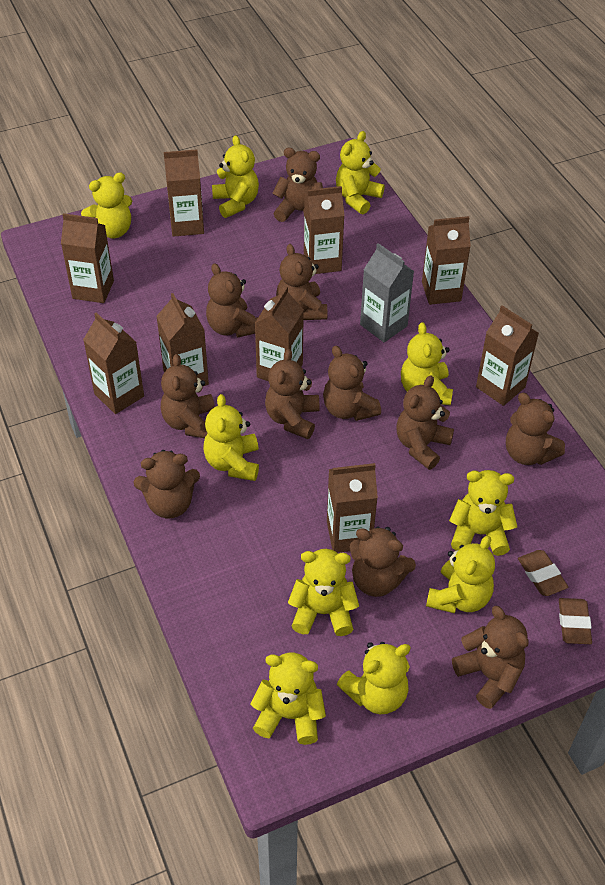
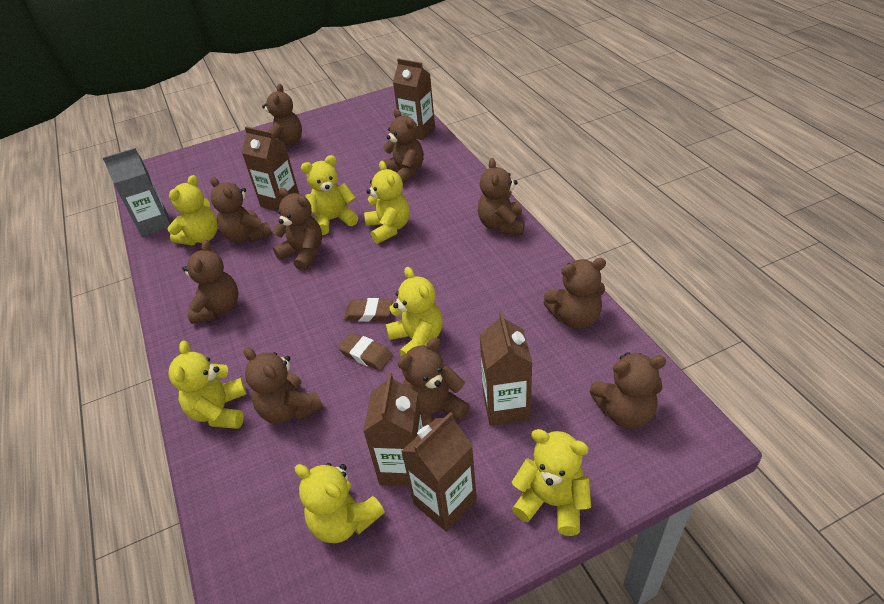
brown carton: 9 -> 5
brown teddy bear: 11 -> 10
yellow teddy bear: 10 -> 7

